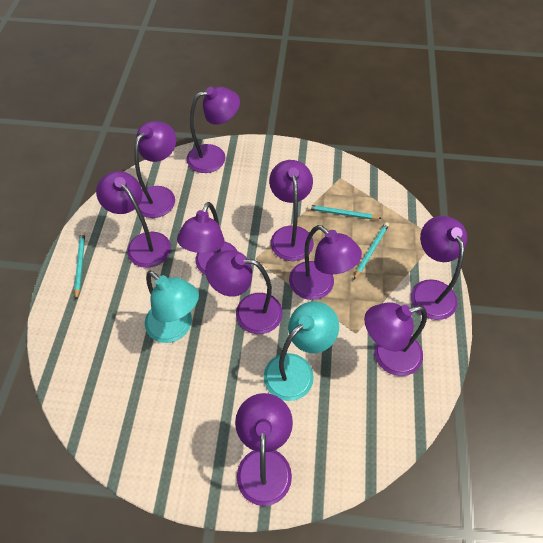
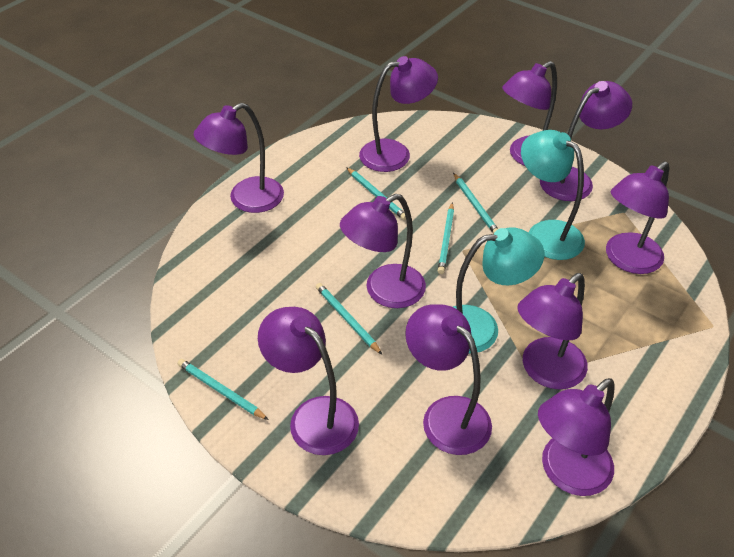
turquoise pencil: 3 -> 5

